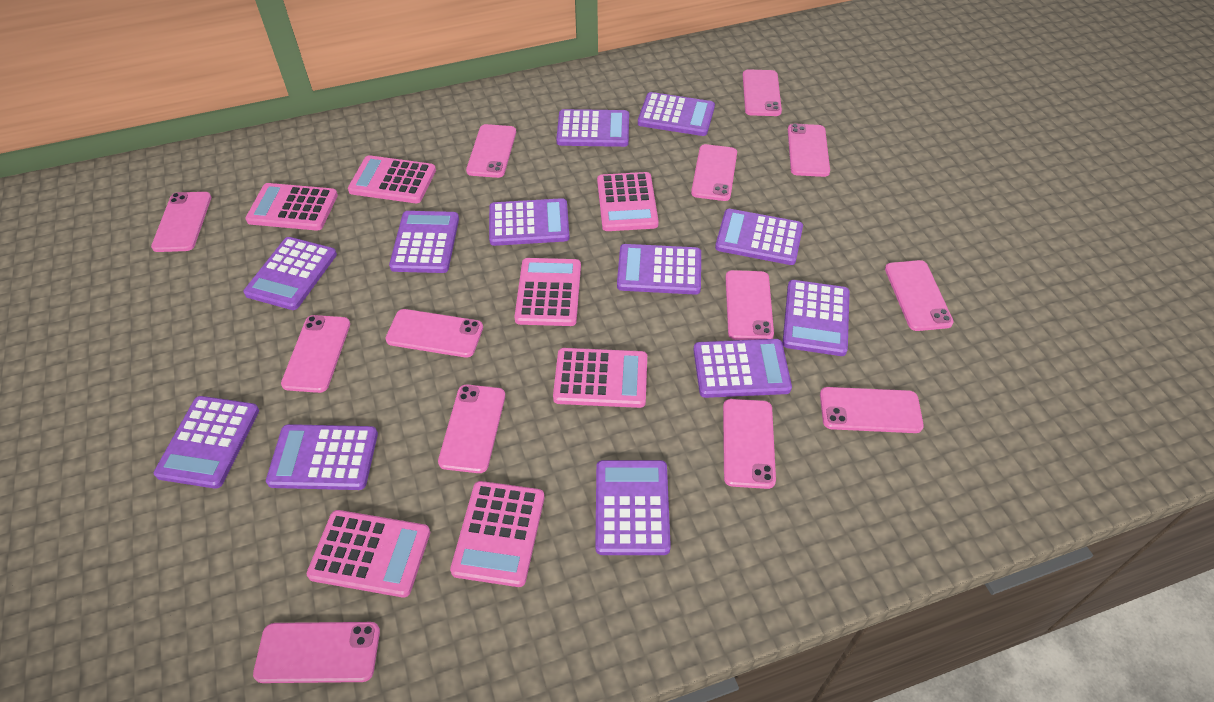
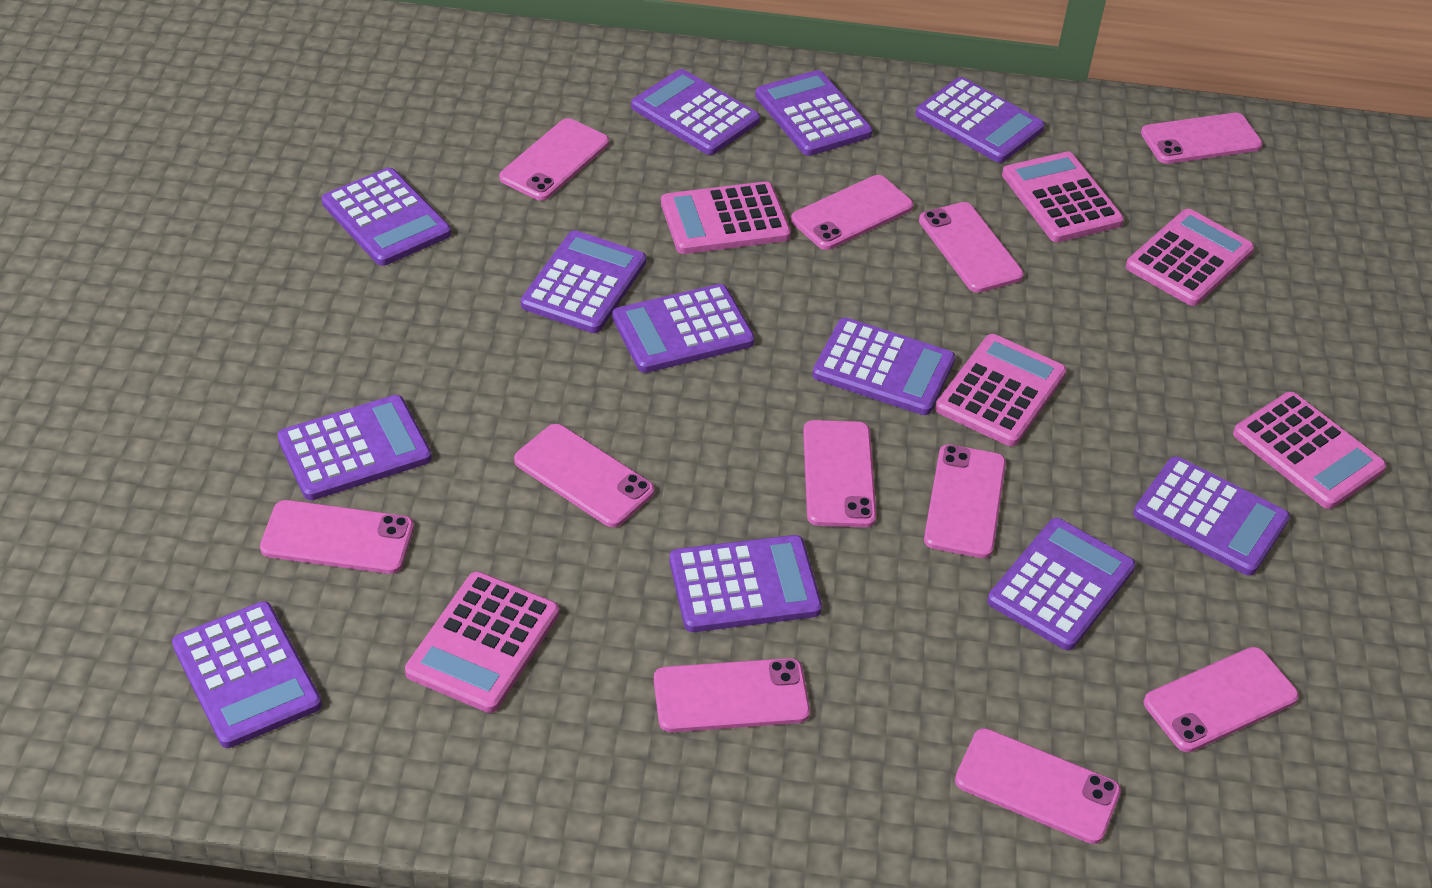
pink calculator: 7 -> 6
pink phone: 13 -> 11

